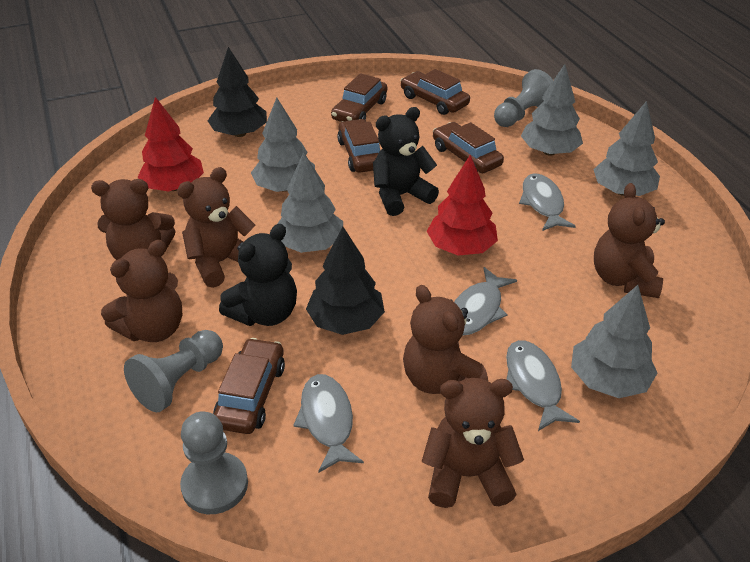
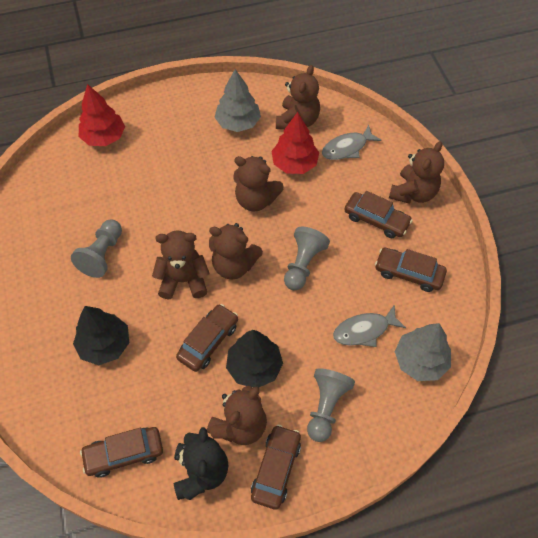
black teddy bear: 2 -> 1
grey fish: 4 -> 2
grey tree: 5 -> 2

